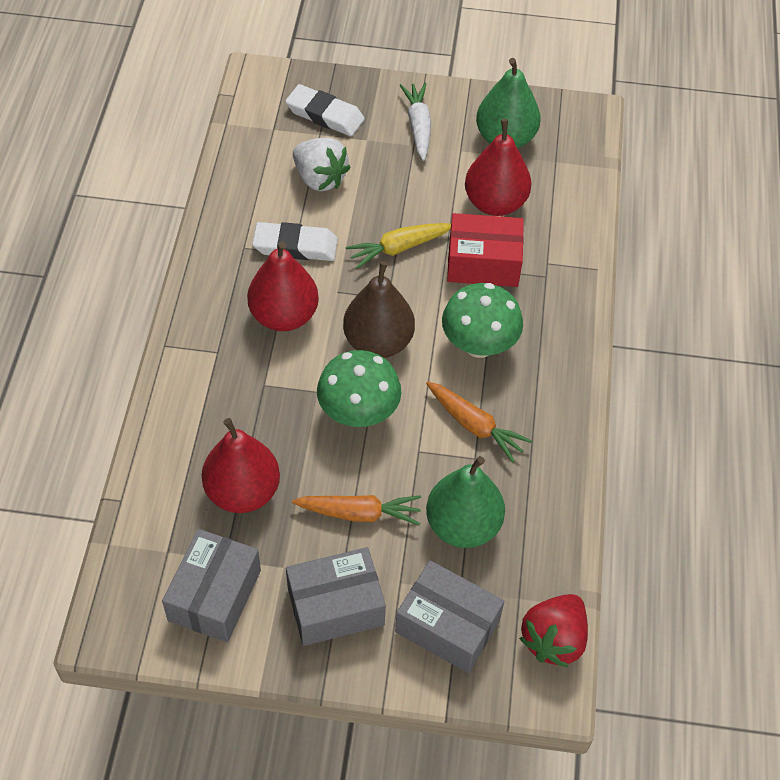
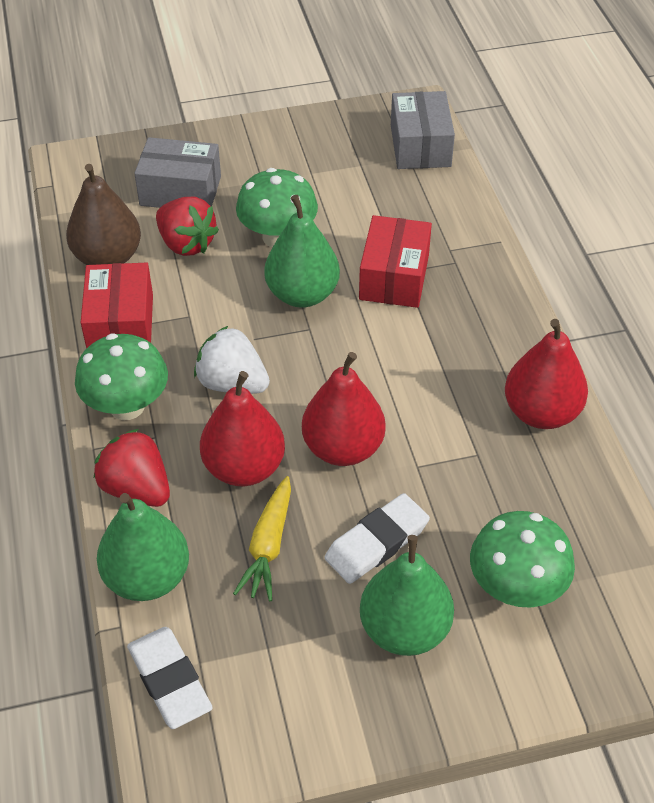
green mushroom: 2 -> 3
green pear: 2 -> 3
grey box: 3 -> 2
orange carrot: 2 -> 0
red box: 1 -> 2
red strawberry: 1 -> 2
white carrot: 1 -> 0

